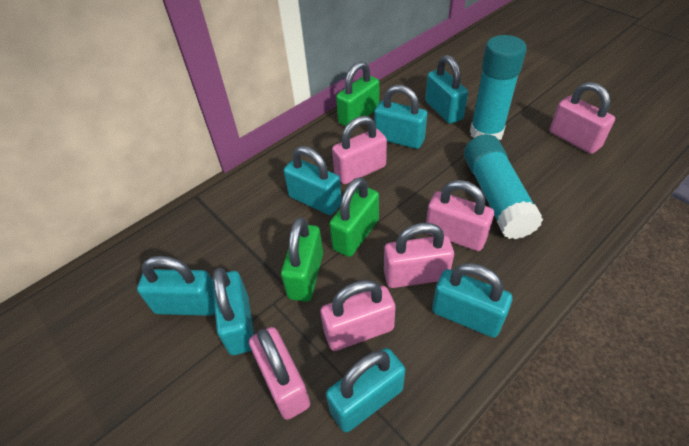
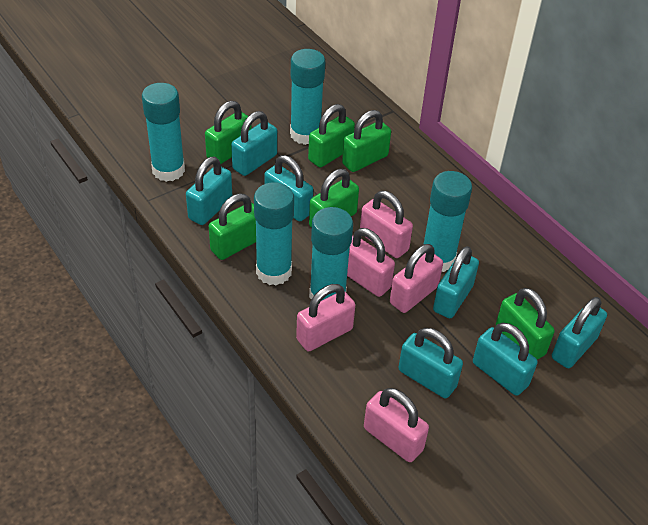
green padlock: 3 -> 6
pink padlock: 6 -> 5
turquoise glue stick: 2 -> 5

